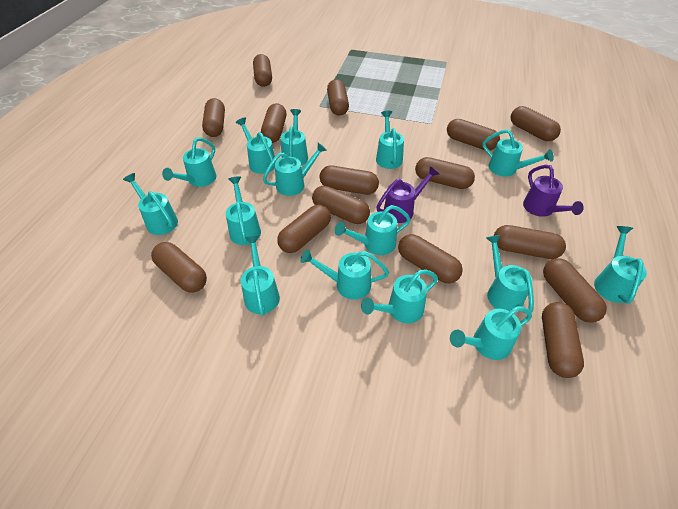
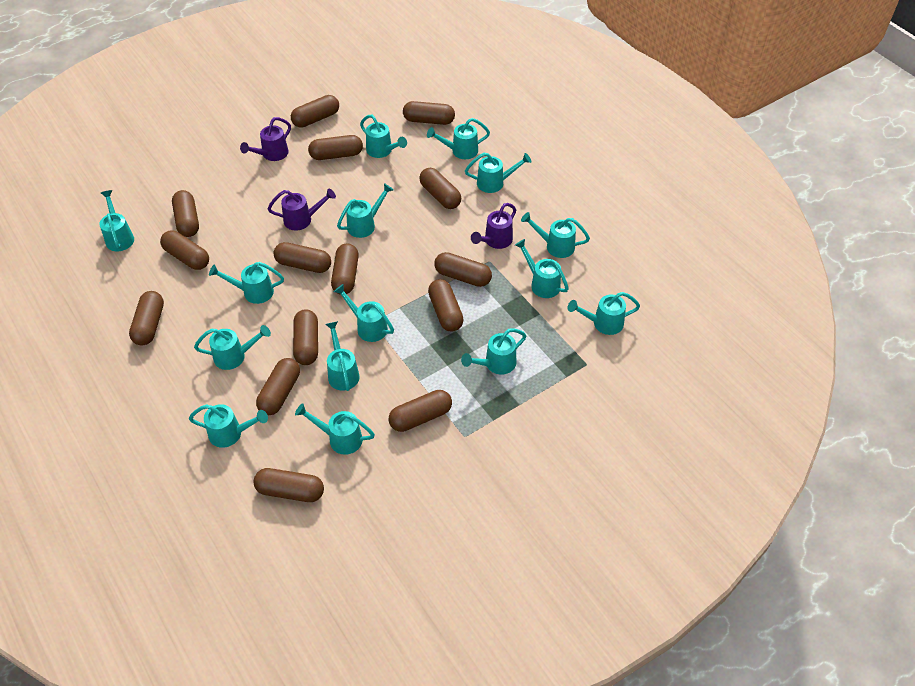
purple watering can: 2 -> 3

